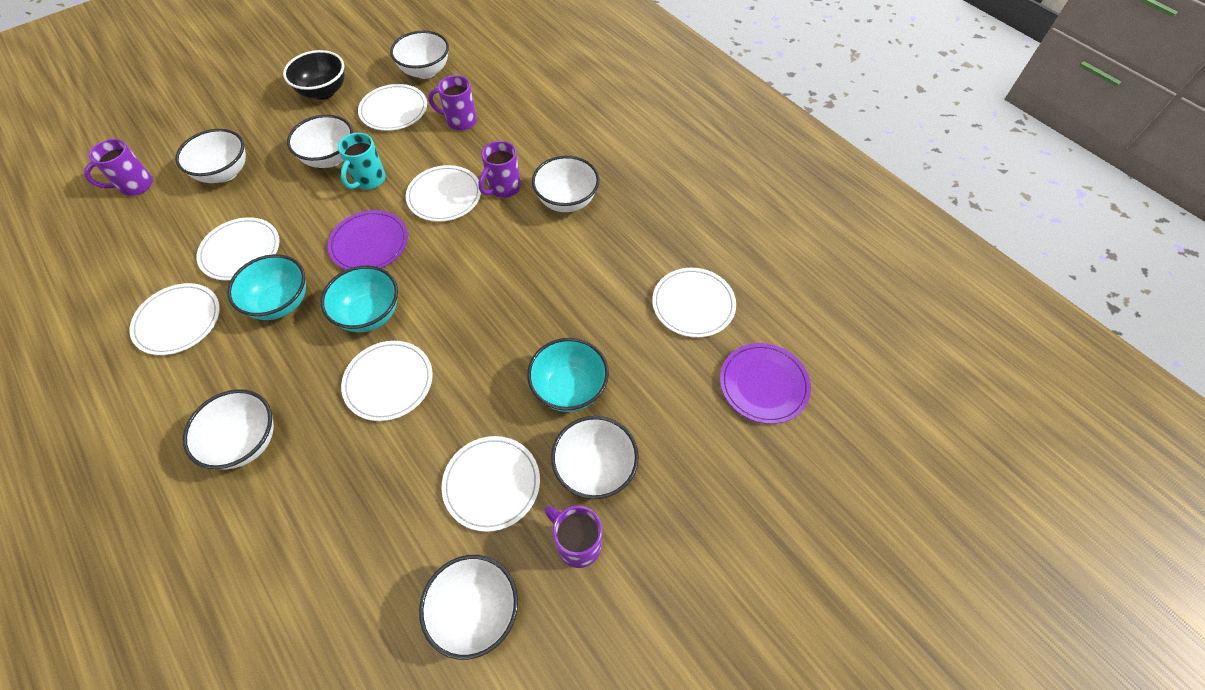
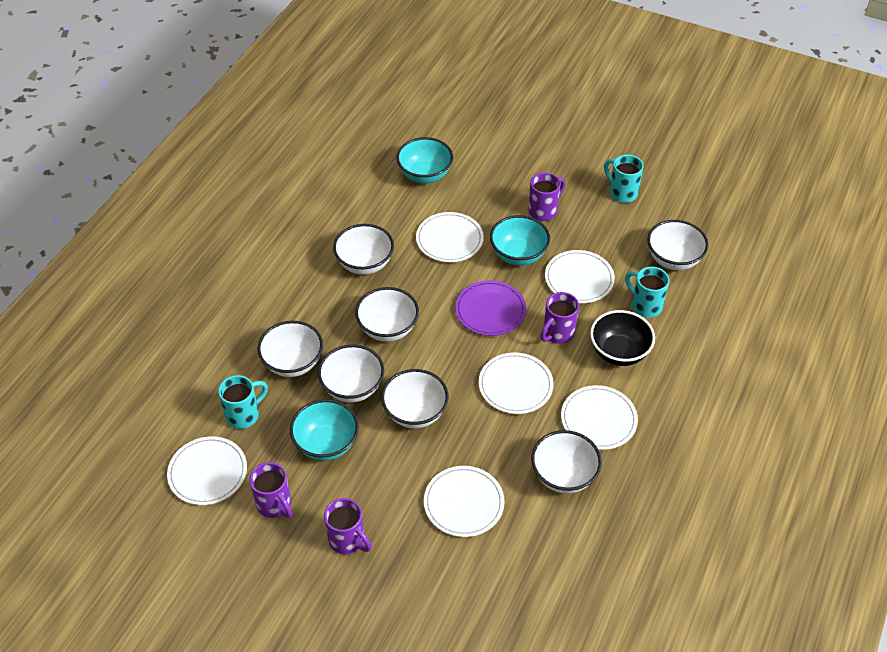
purple plate: 2 -> 1
turquoise mug: 1 -> 3
white plate: 7 -> 6

